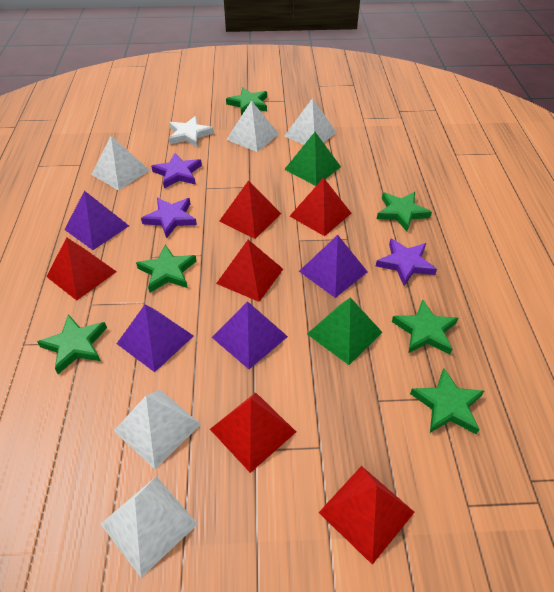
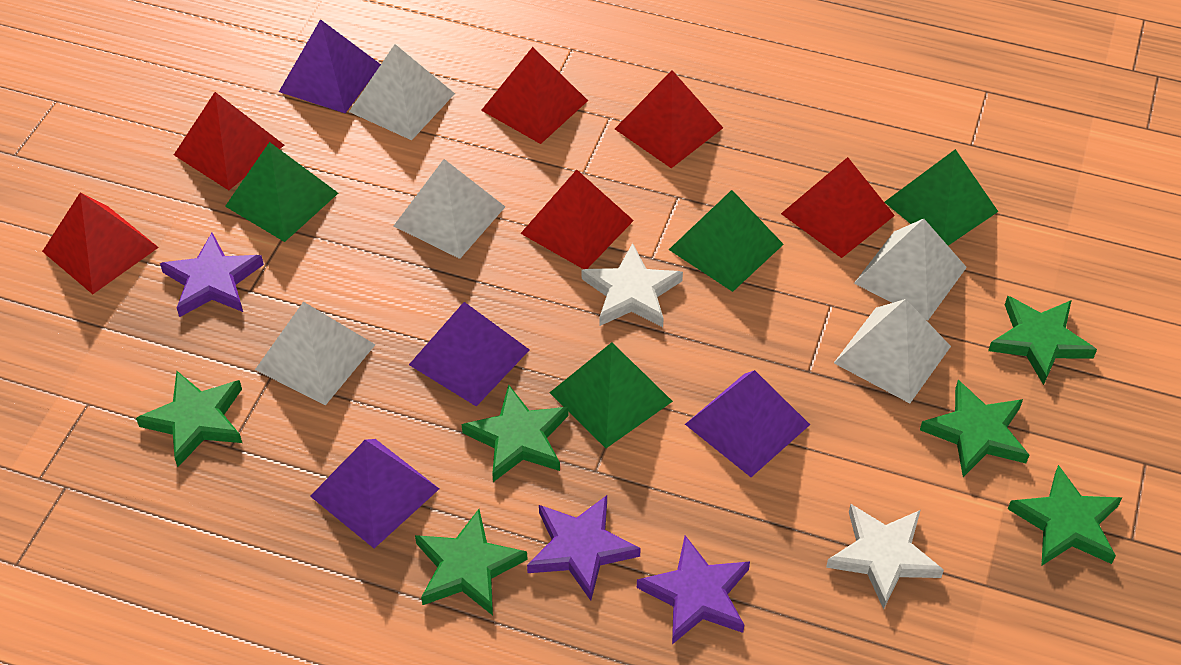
green pyramid: 2 -> 4
white star: 1 -> 2

